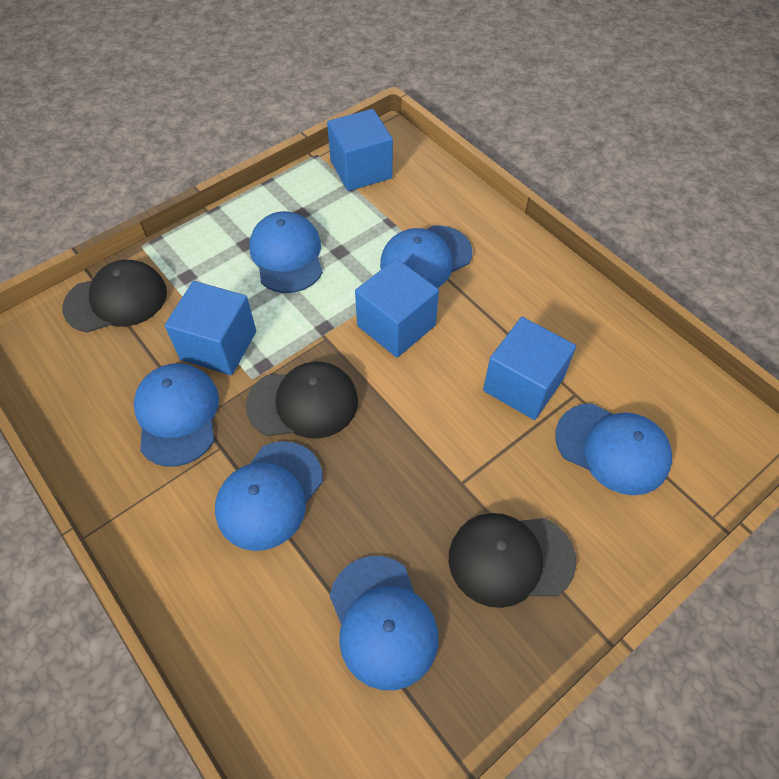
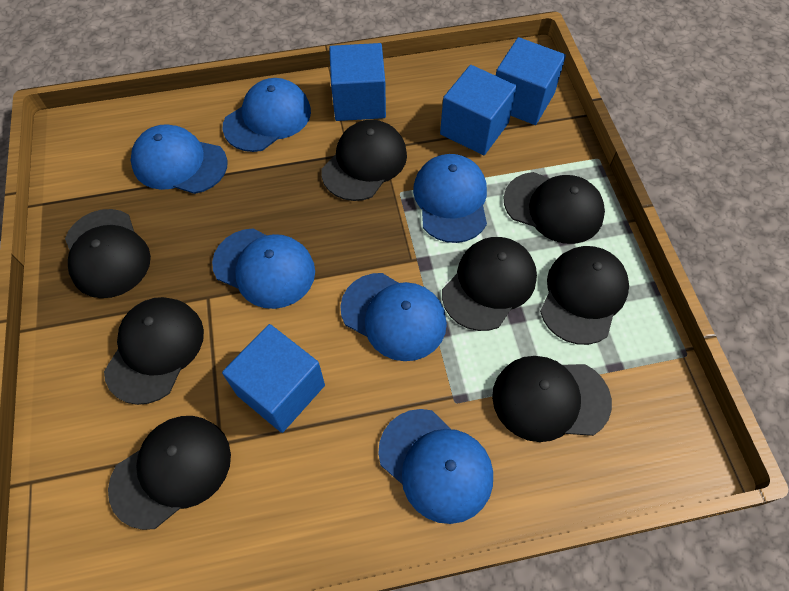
black cap: 3 -> 8

